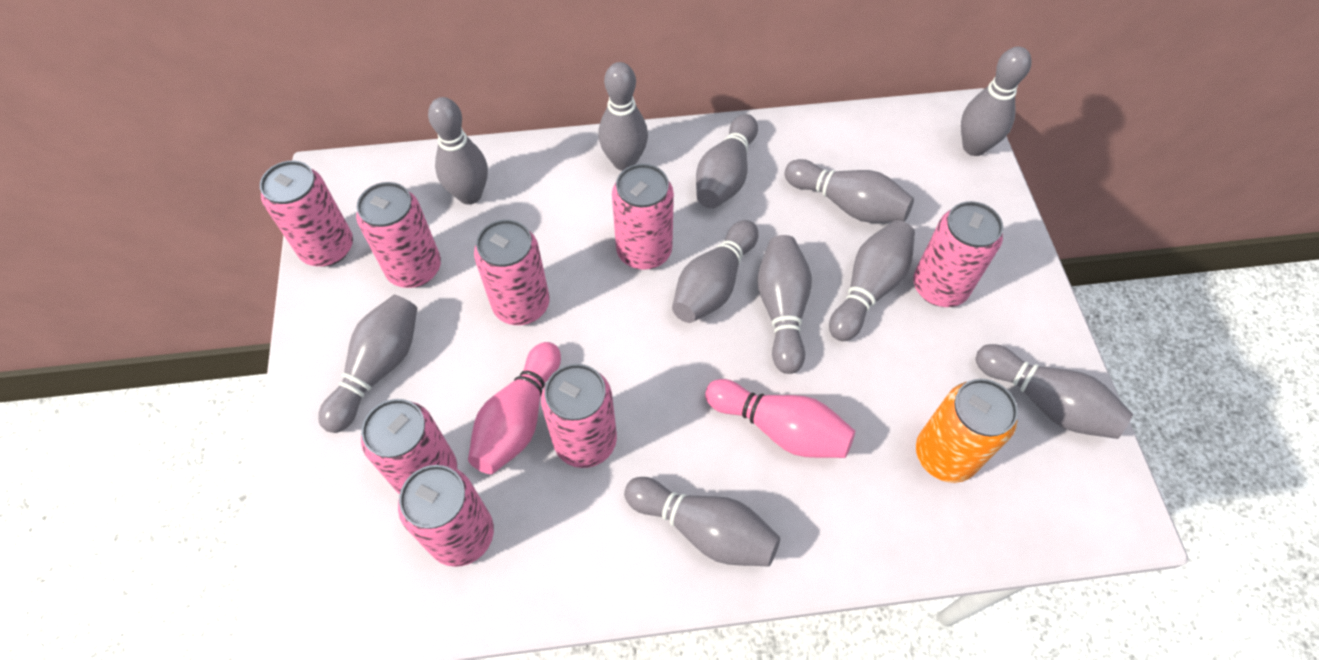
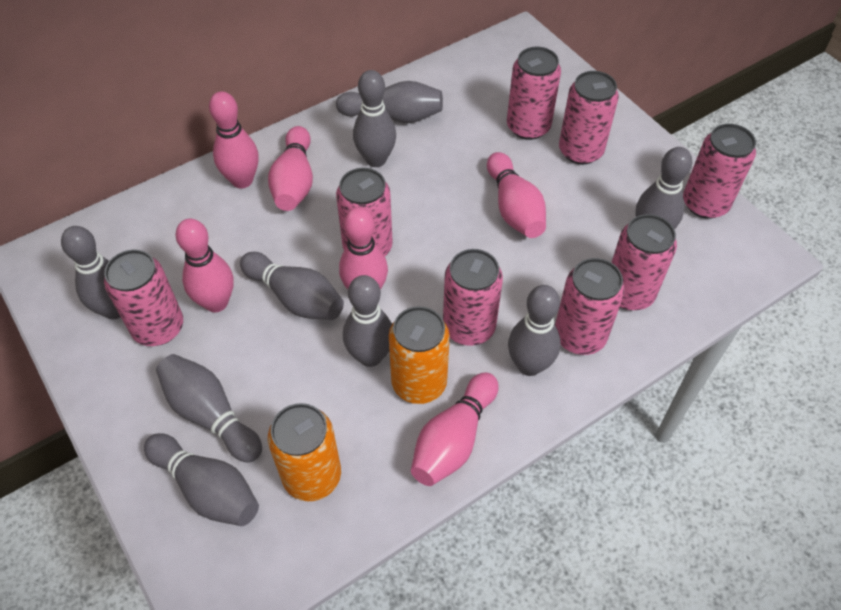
grey bowling pin: 11 -> 9
orange can: 1 -> 2
pink bowling pin: 2 -> 6

